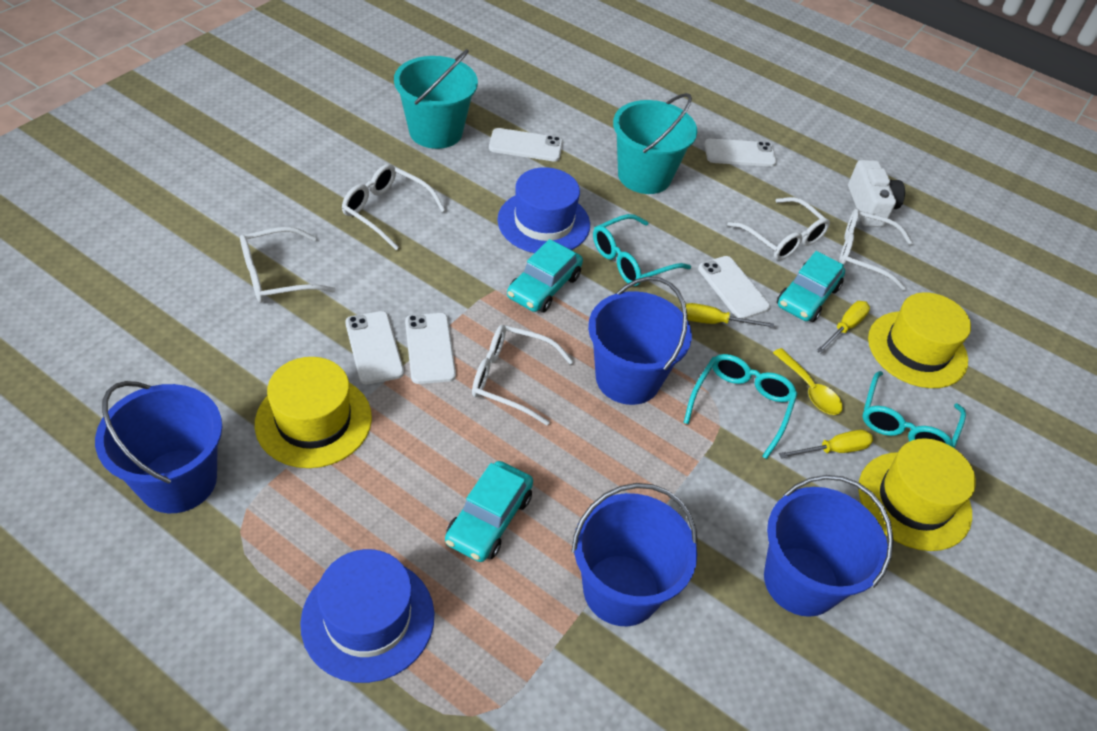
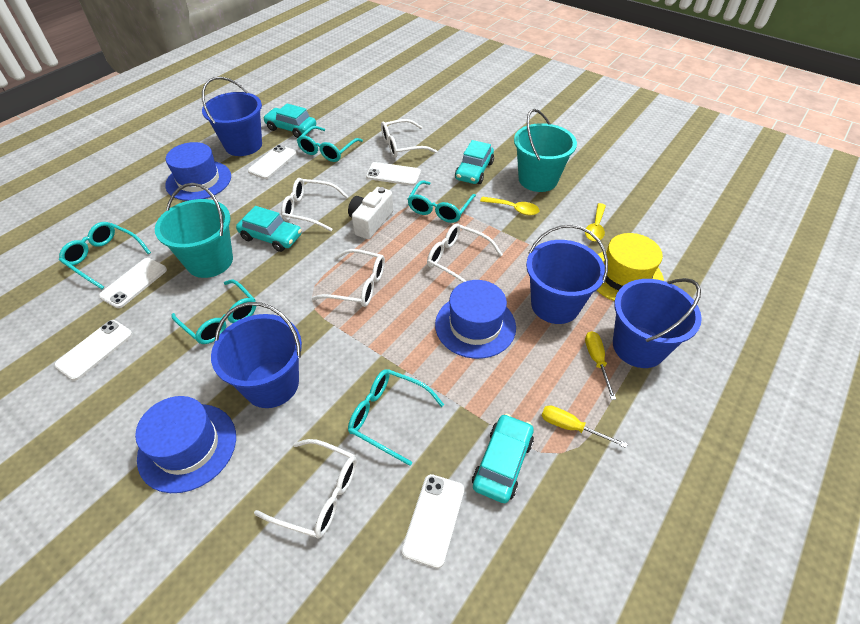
blue hat: 2 -> 3
turquoise car: 3 -> 4
turquoise glasses: 3 -> 5
yellow hat: 3 -> 1
yellow screwdriver: 3 -> 2
yellow spoon: 1 -> 2

